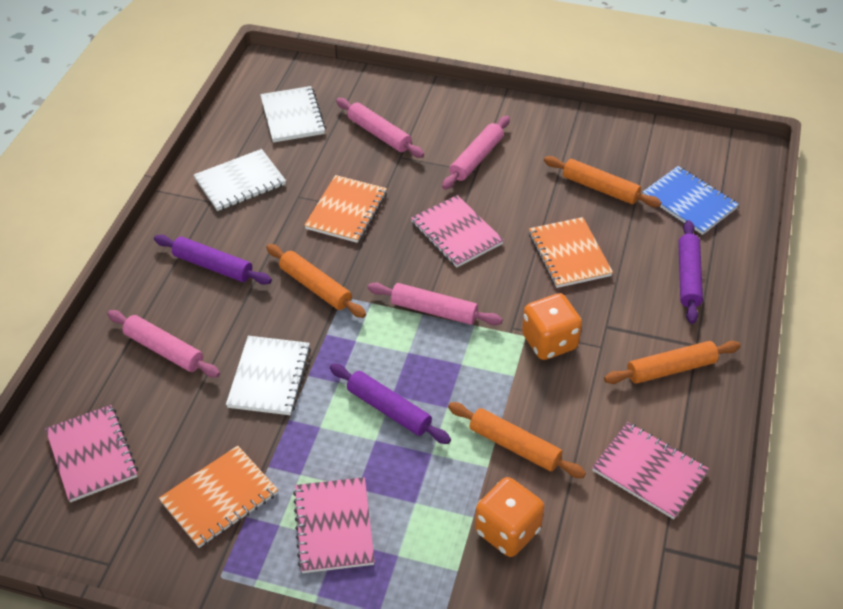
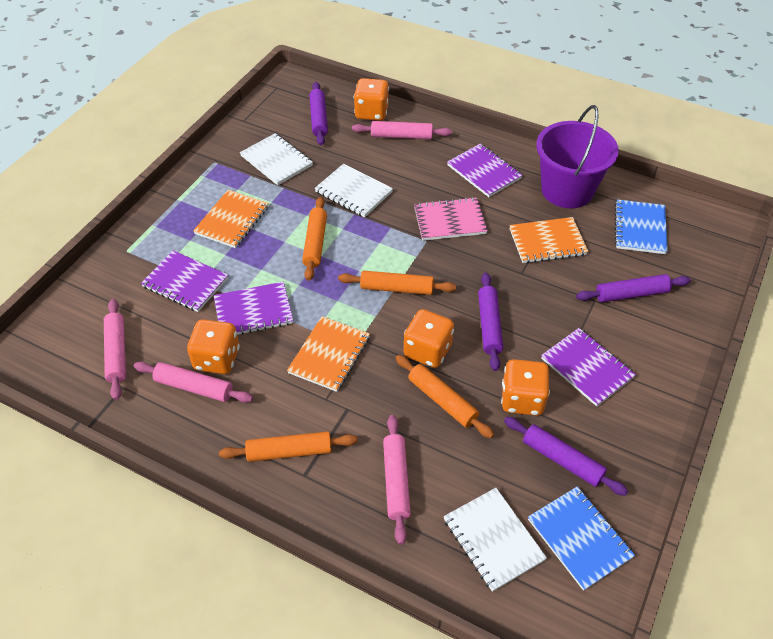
blue notebook: 1 -> 2
orange dice: 2 -> 4
pink notebook: 4 -> 1
purple bucket: 0 -> 1
purple notebook: 0 -> 4
purple rolling pin: 3 -> 4

